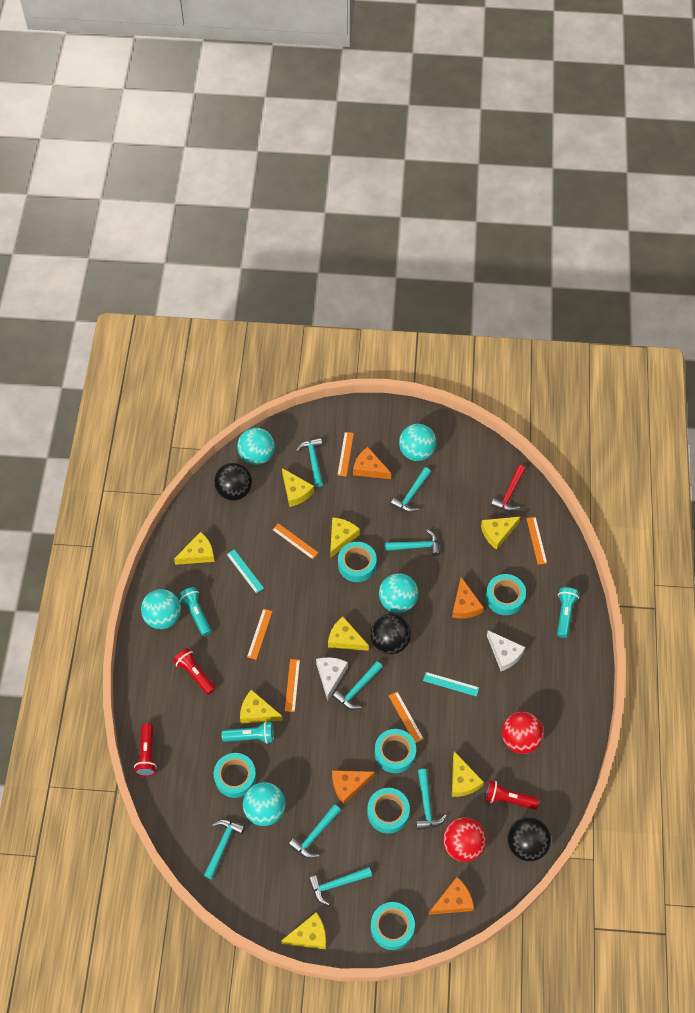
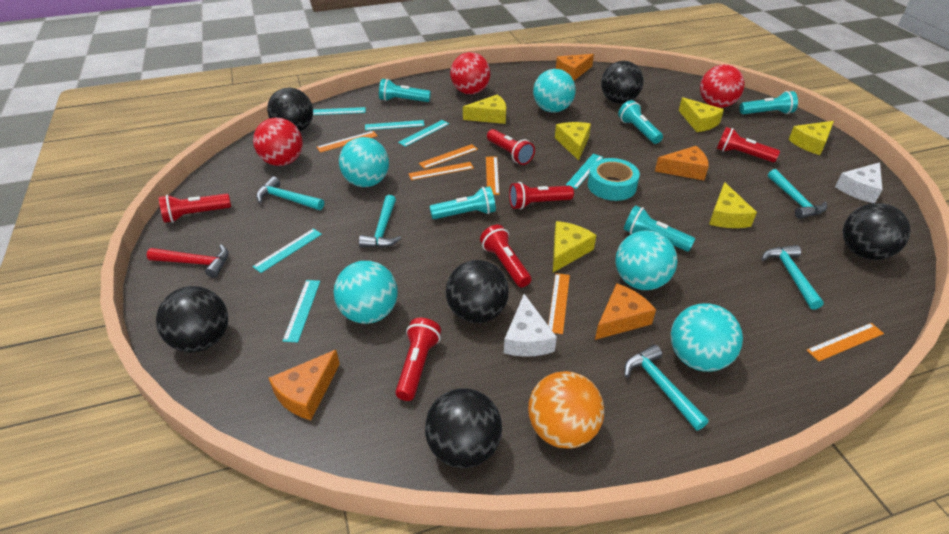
black ball: 3 -> 6
orange ball: 0 -> 1
red ball: 2 -> 3
red flashlight: 3 -> 6
turquoise flashlight: 3 -> 5
turquoise hammer: 8 -> 5
turquoise ruler: 2 -> 6
turquoise tape: 6 -> 1
yellow cheese: 8 -> 6

